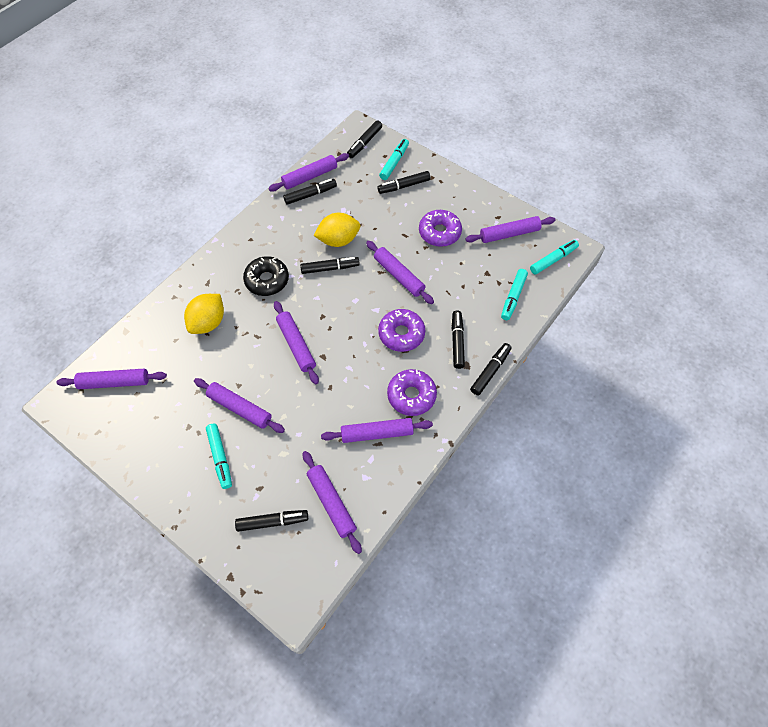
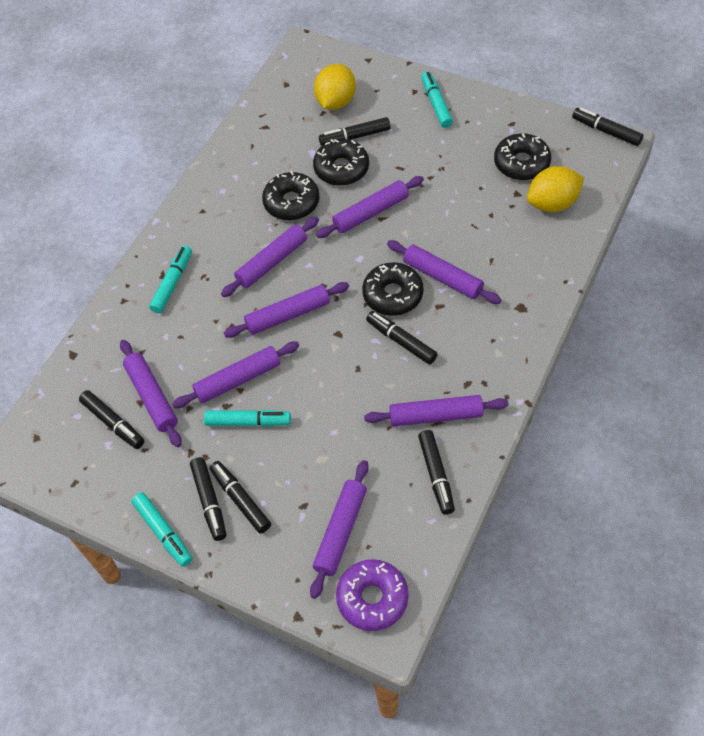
black donut: 1 -> 4
purple donut: 3 -> 1

